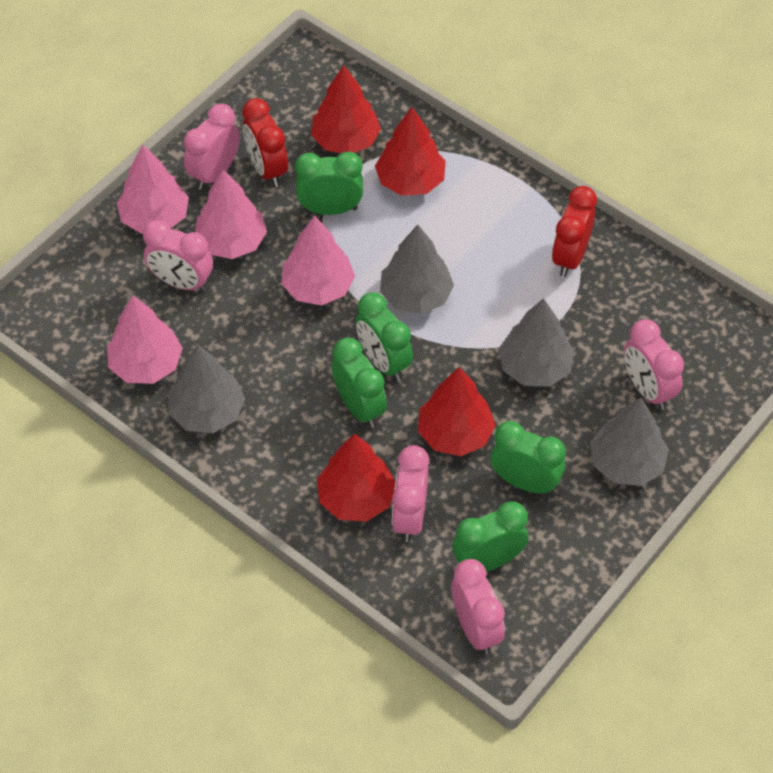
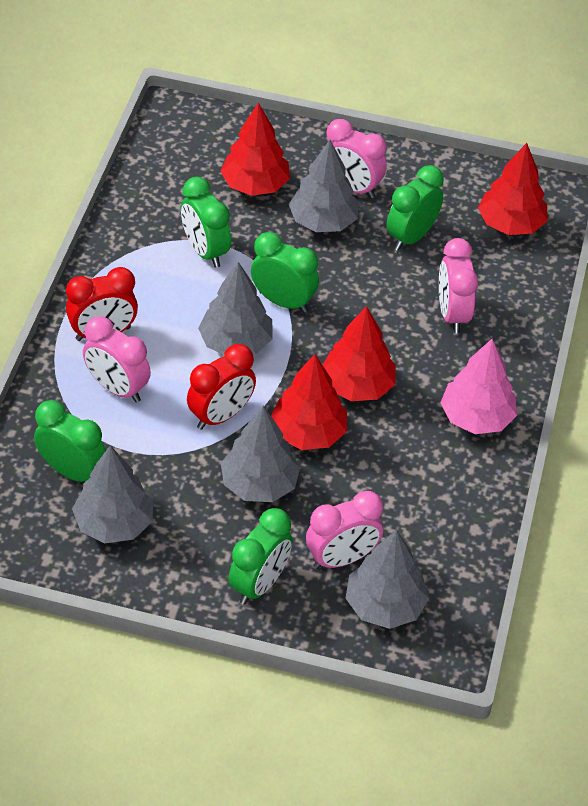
grey tree: 4 -> 5
pink clock: 5 -> 4
pink tree: 4 -> 1

